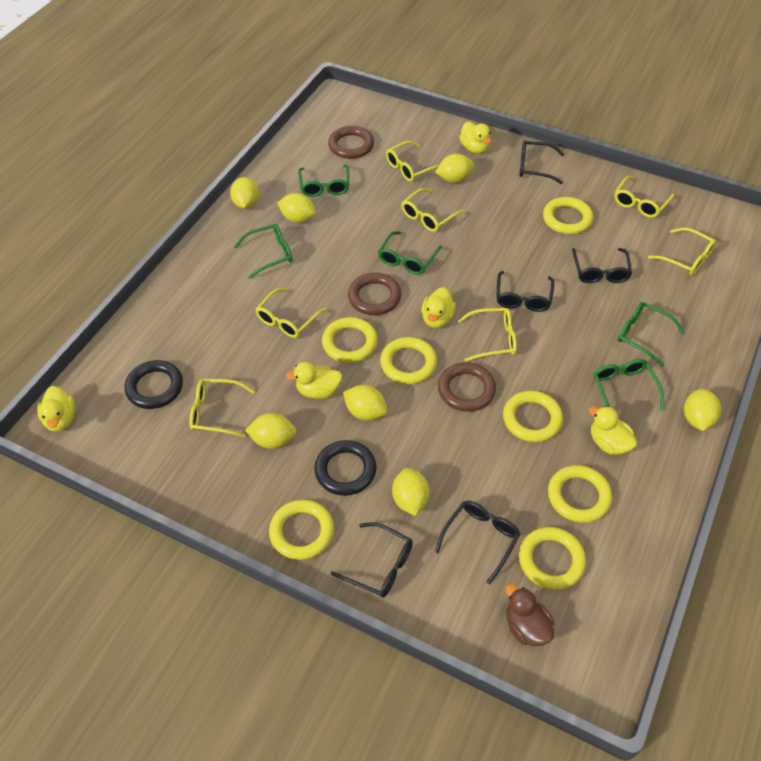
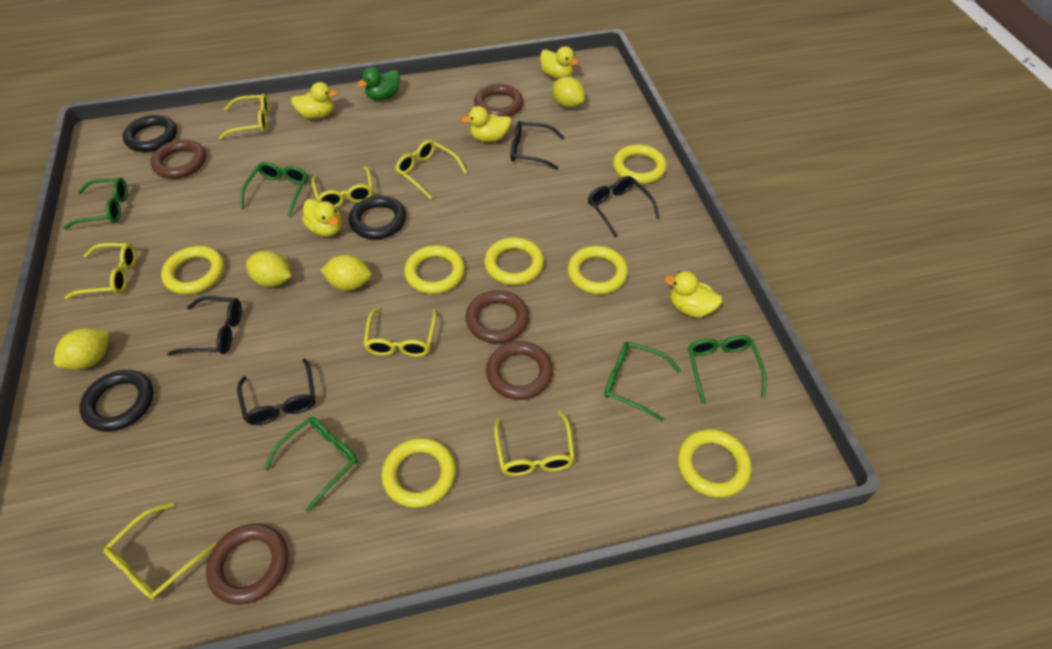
black glasses: 5 -> 4
black ring: 2 -> 3
brown duck: 1 -> 0
brown ring: 3 -> 5
green duck: 0 -> 1
yellow lemon: 7 -> 4

